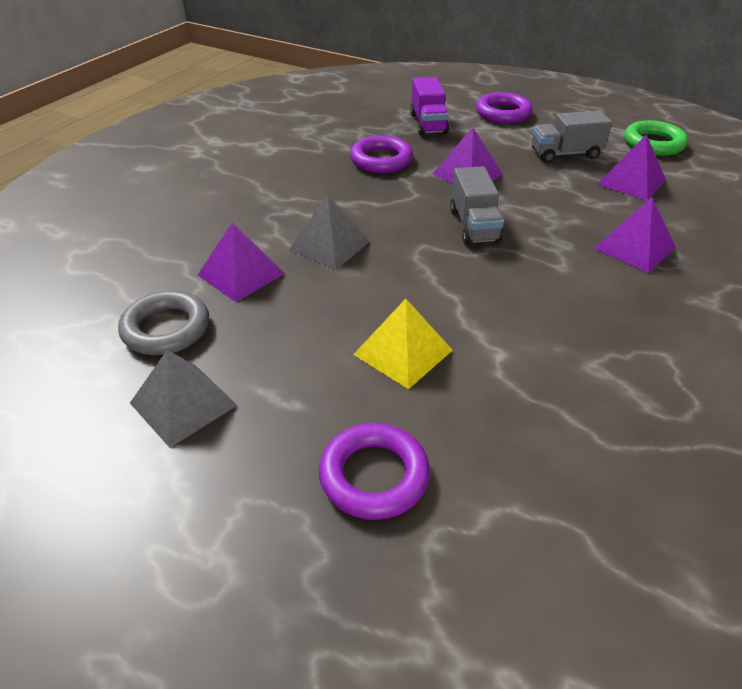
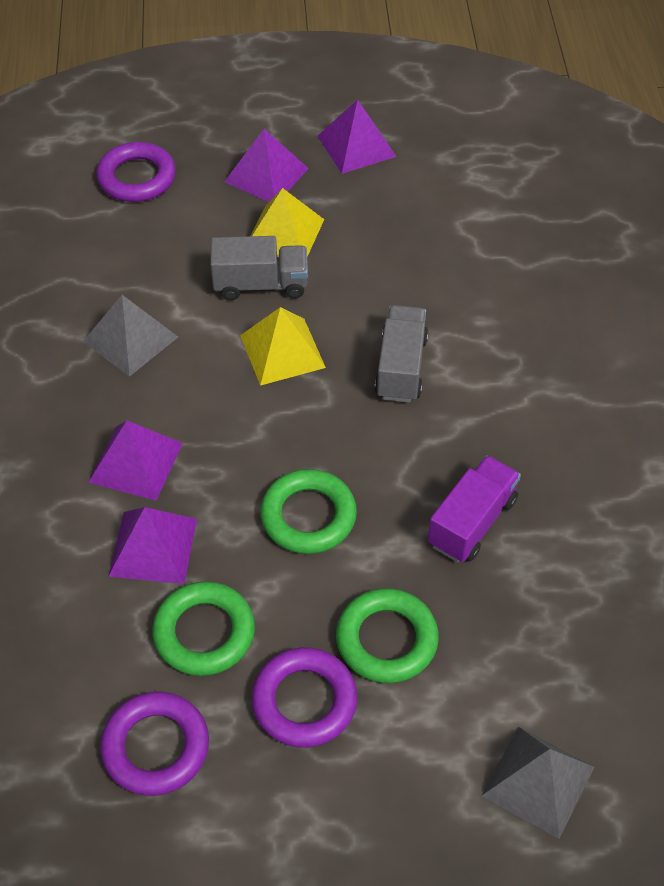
green ring: 1 -> 3
grey ring: 1 -> 0
yellow pyramid: 1 -> 2

